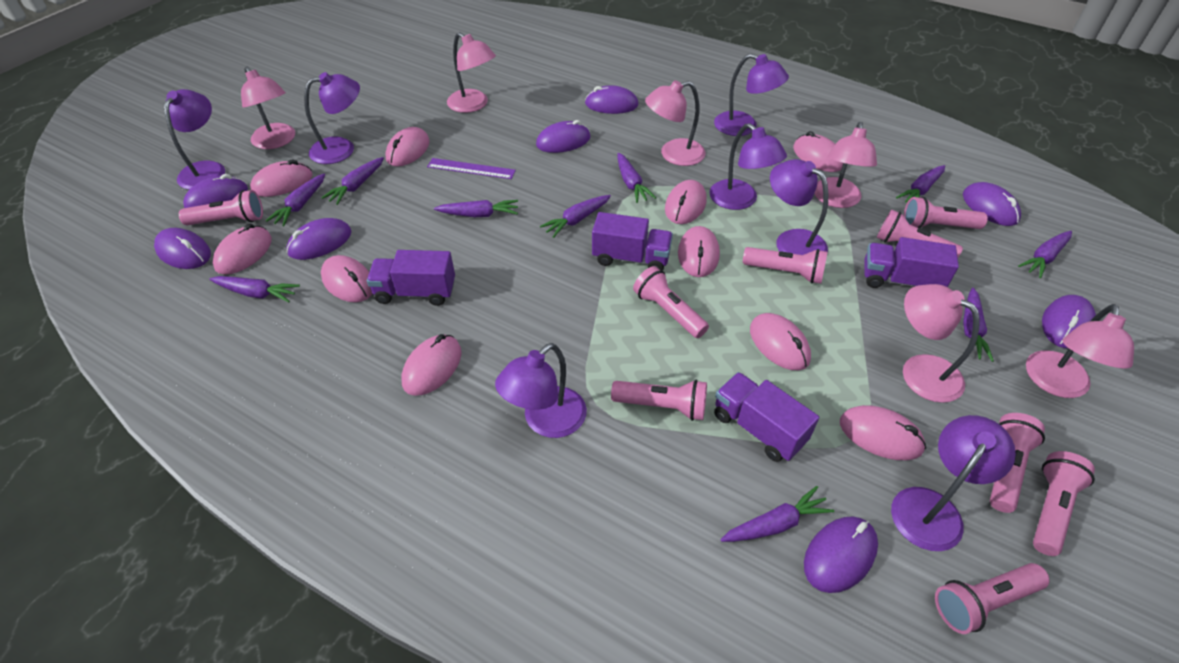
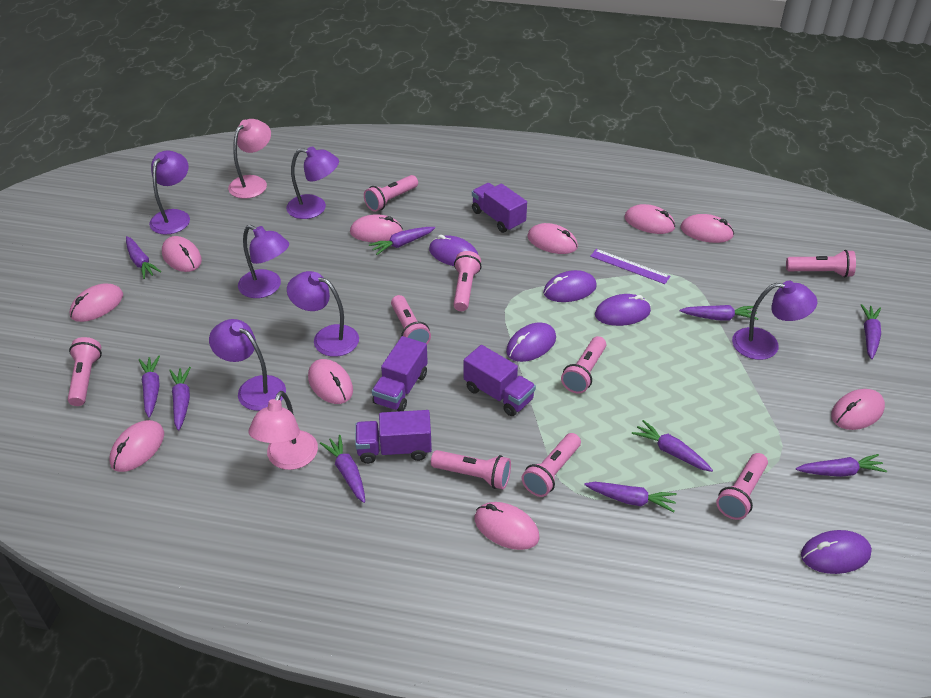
pink lamp: 6 -> 2
purple lamp: 7 -> 6
purple mouse: 8 -> 5

